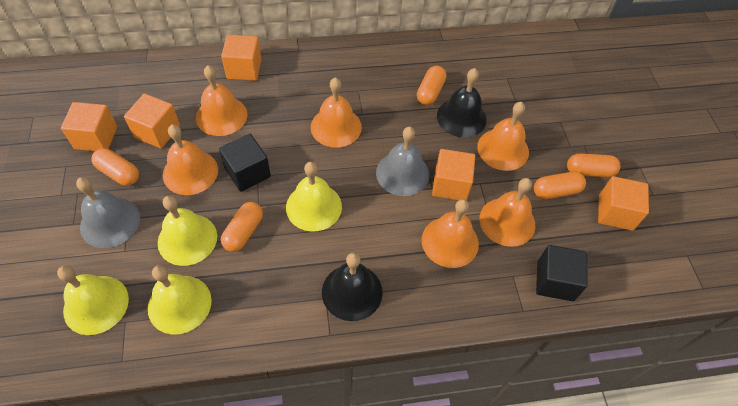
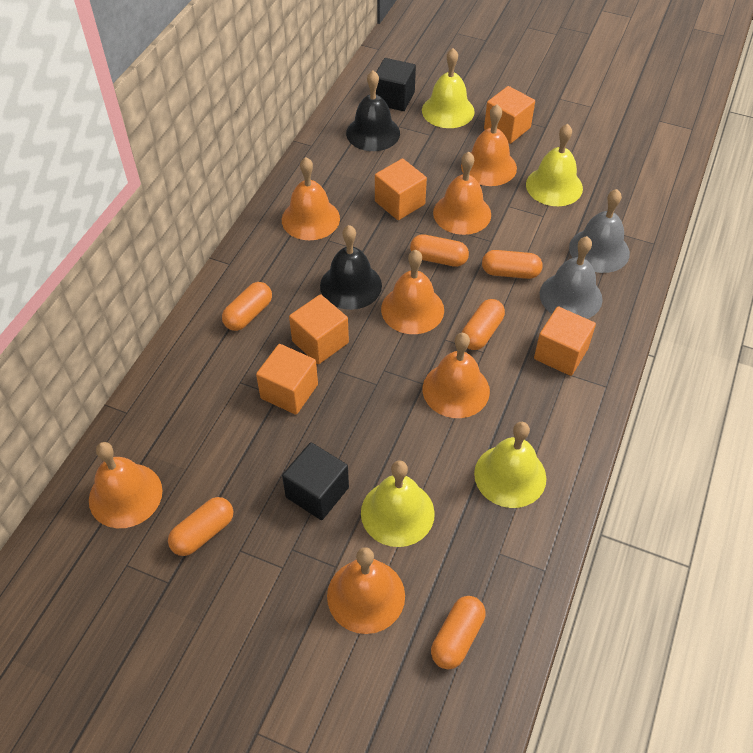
orange bell: 6 -> 7
orange capsule: 5 -> 6

